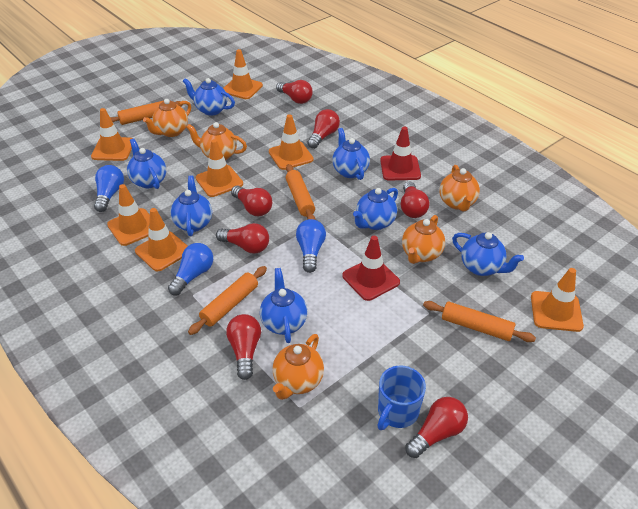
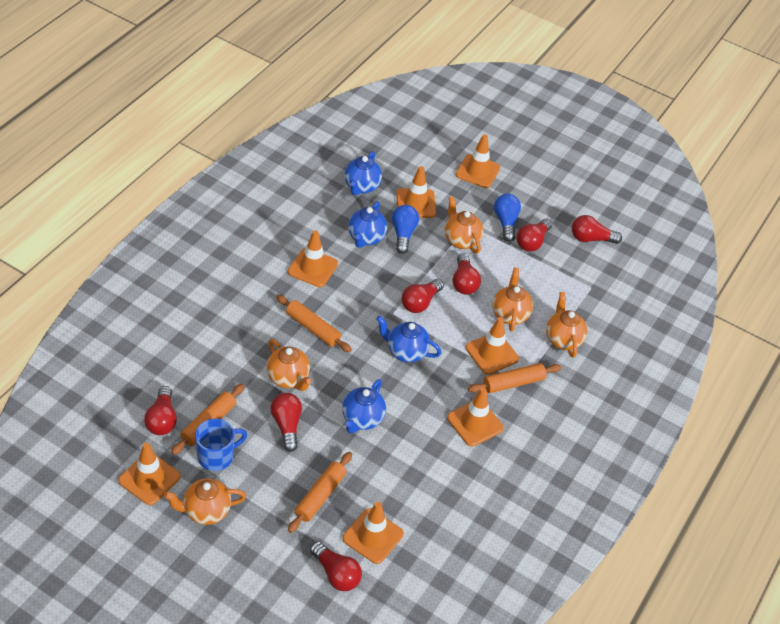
blue light bulb: 3 -> 2
blue teapot: 7 -> 4
red traffic cone: 2 -> 0

